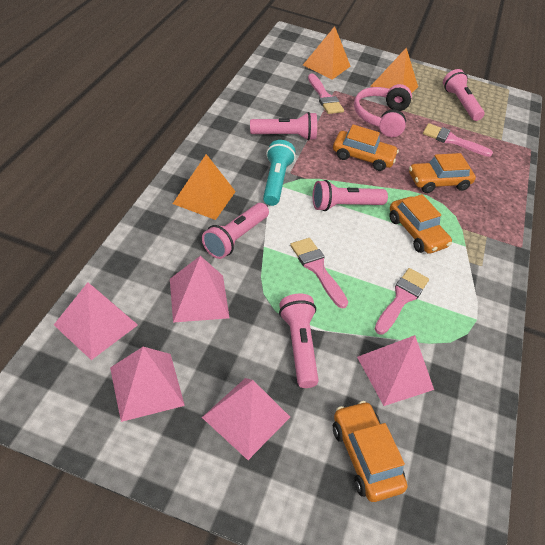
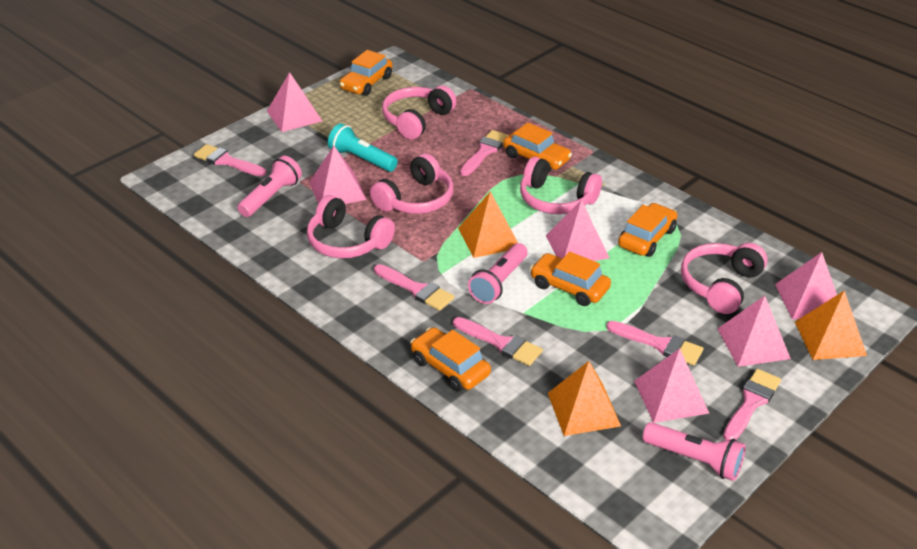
orange car: 4 -> 5
pink brush: 4 -> 6
pink flashlight: 5 -> 3
pink headphones: 1 -> 5
pink pyramid: 5 -> 6

